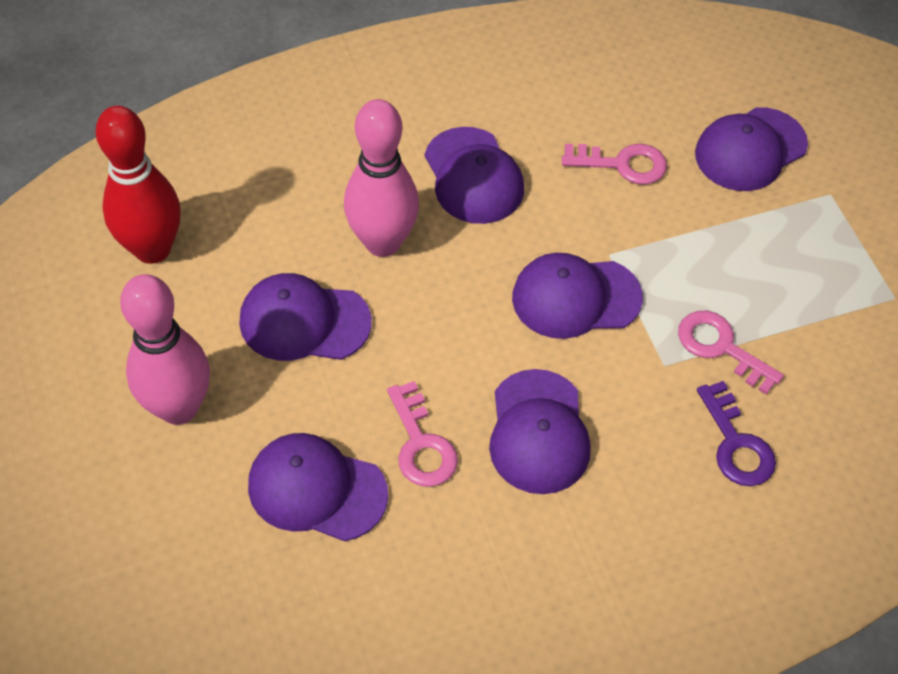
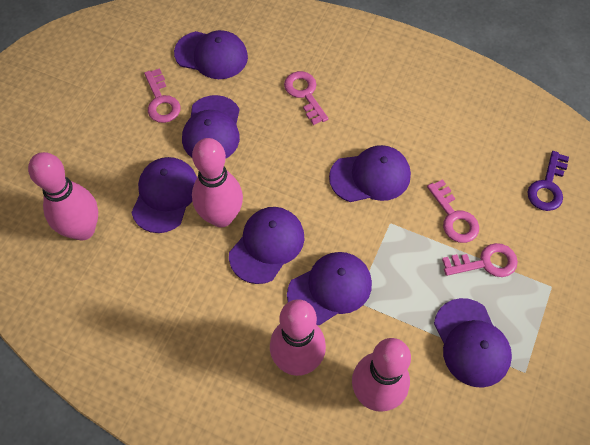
pink bowling pin: 2 -> 4
pink key: 3 -> 4
purple cap: 6 -> 7
red bowling pin: 1 -> 0

